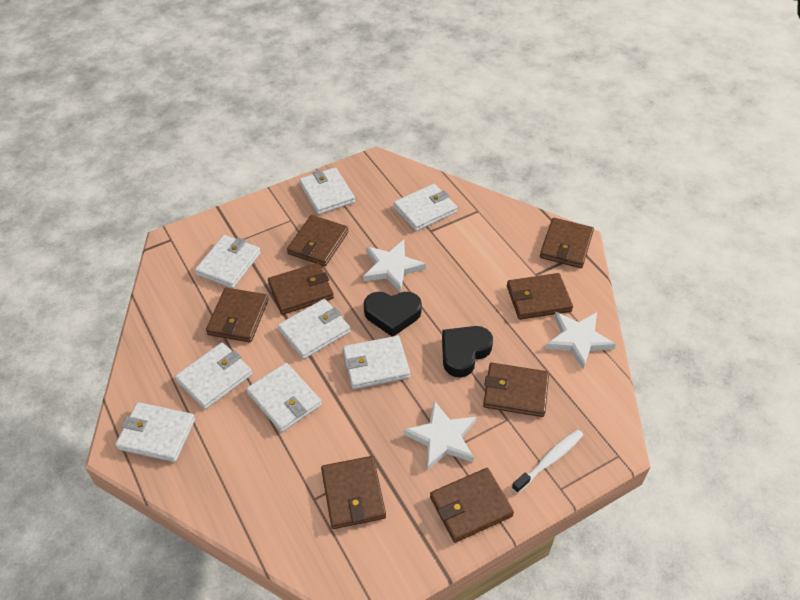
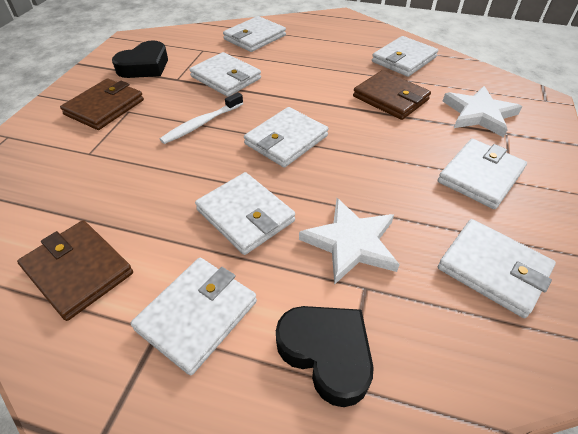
brown wallet: 8 -> 3
white star: 3 -> 2

